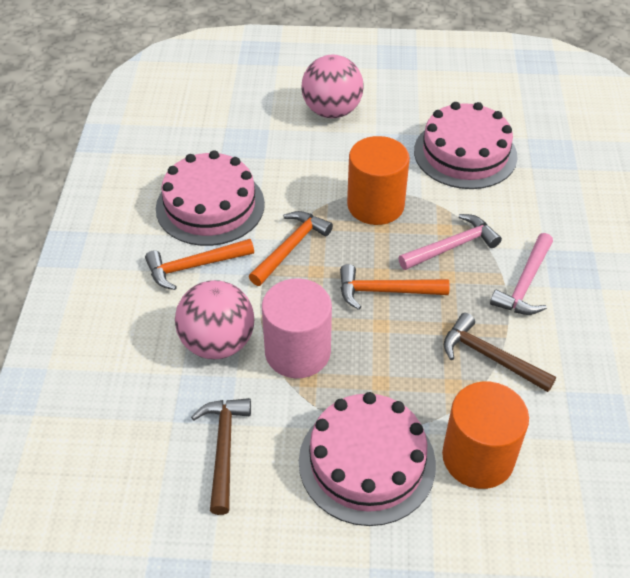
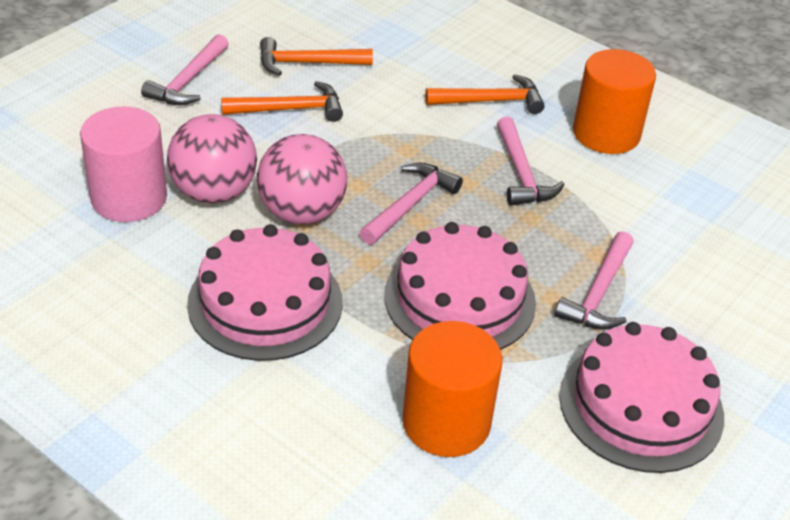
brown hammer: 2 -> 0
pink hammer: 2 -> 4

